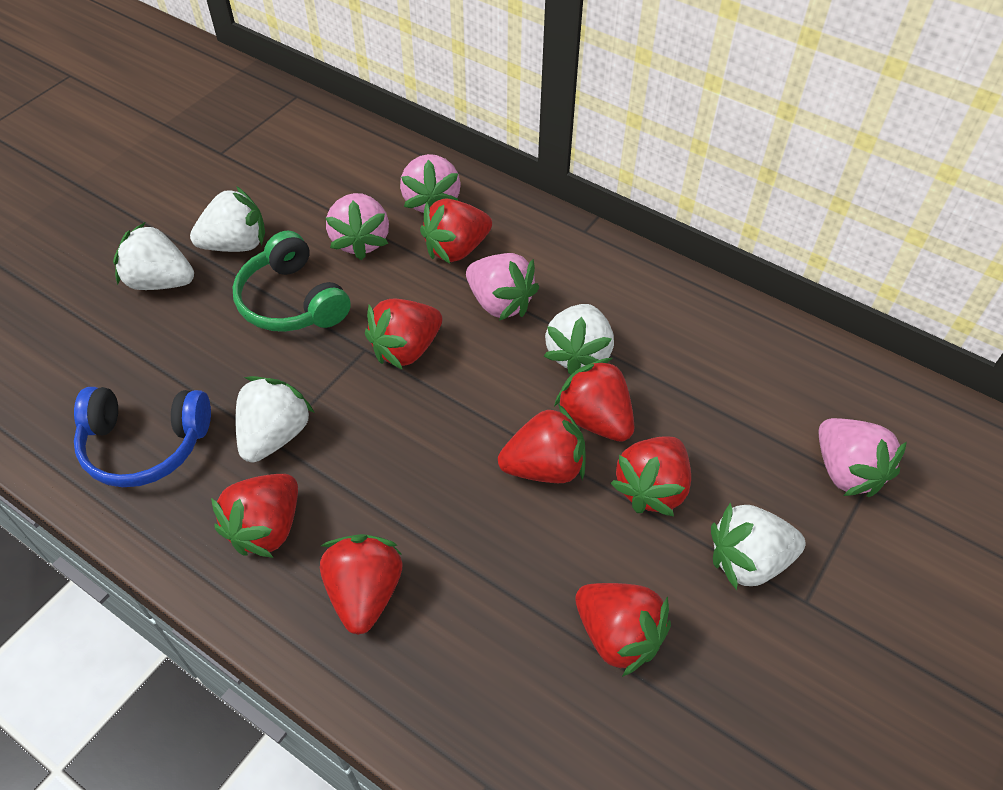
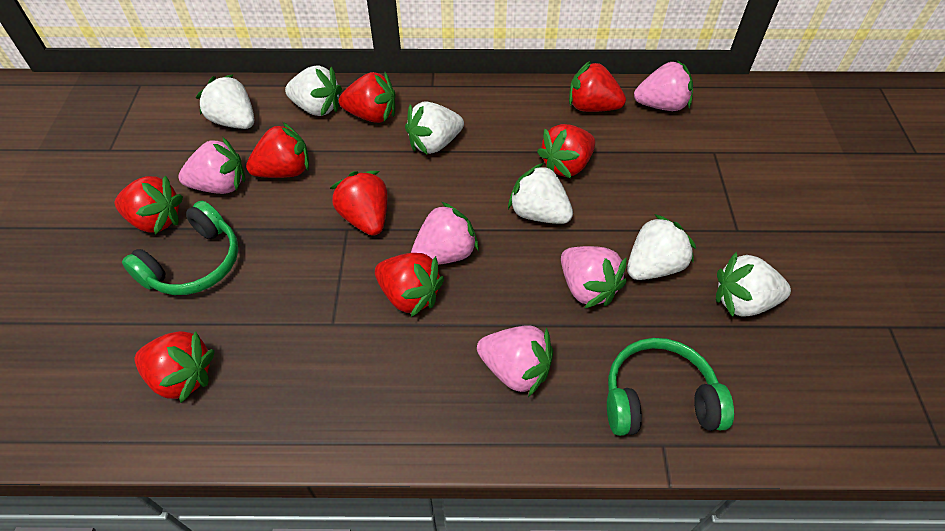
blue headphones: 1 -> 0
green headphones: 1 -> 2
pink strawberry: 4 -> 5
white strawberry: 5 -> 6

